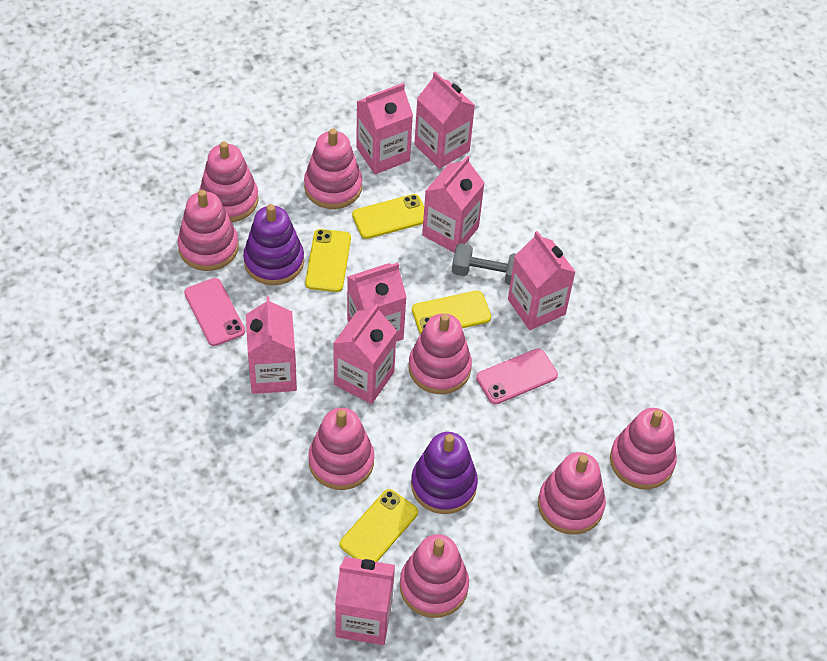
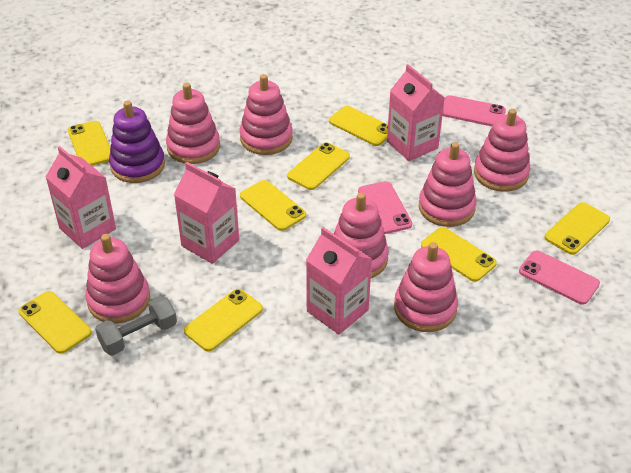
pink carton: 8 -> 4
pink phone: 2 -> 3
pink stacking toy: 8 -> 7
purple stacking toy: 2 -> 1
yellow phone: 4 -> 8

